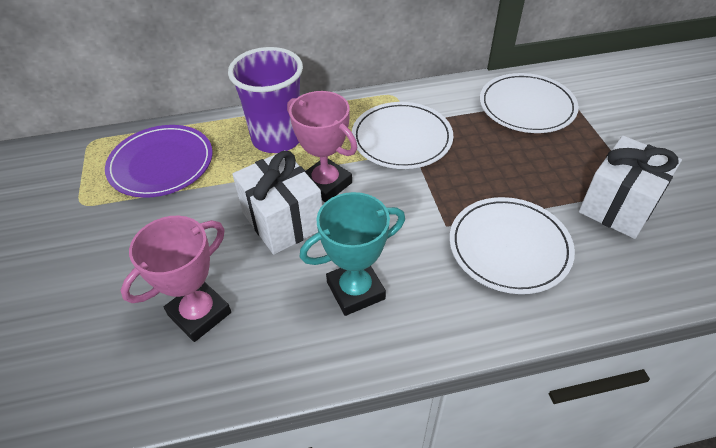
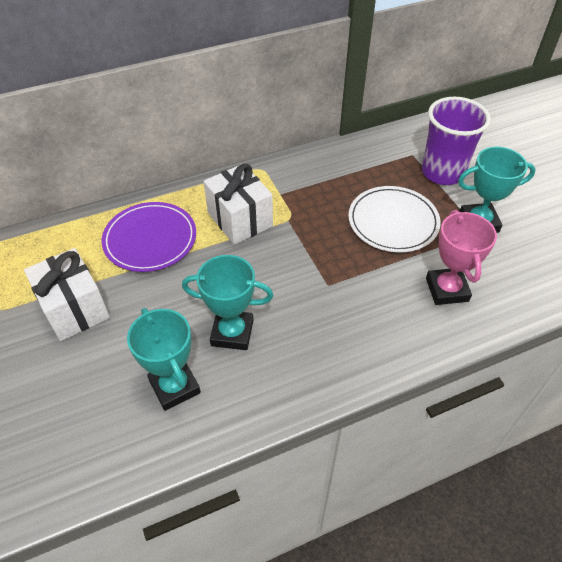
pink trophy: 2 -> 1
turquoise trophy: 1 -> 3
white plate: 3 -> 1

